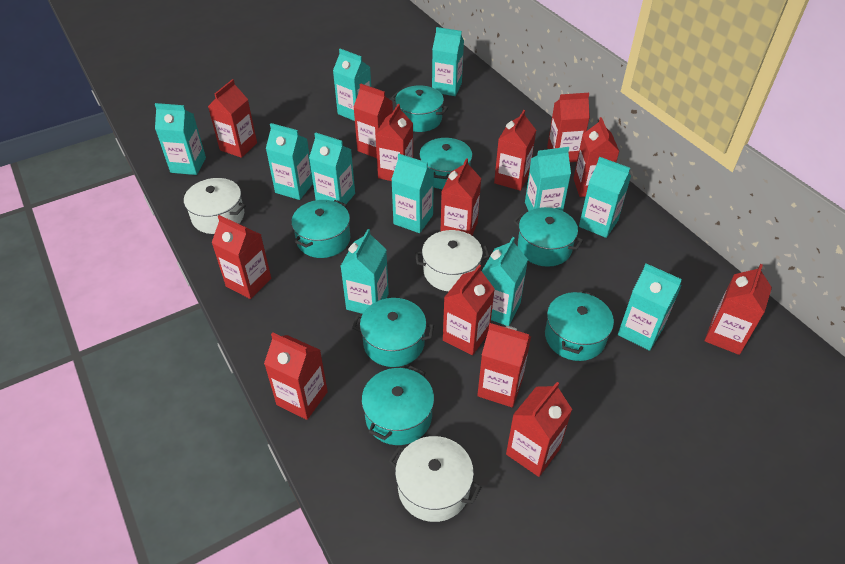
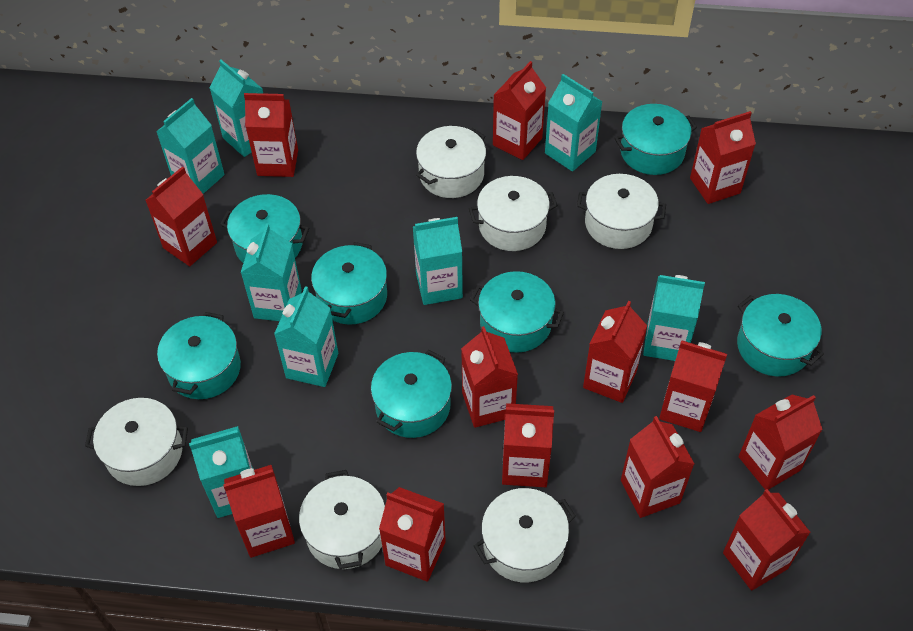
turquoise carton: 11 -> 8
white pot: 3 -> 6

